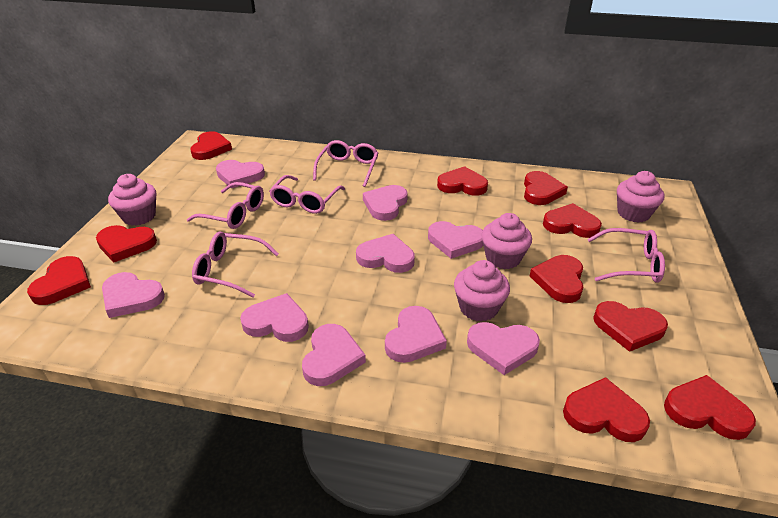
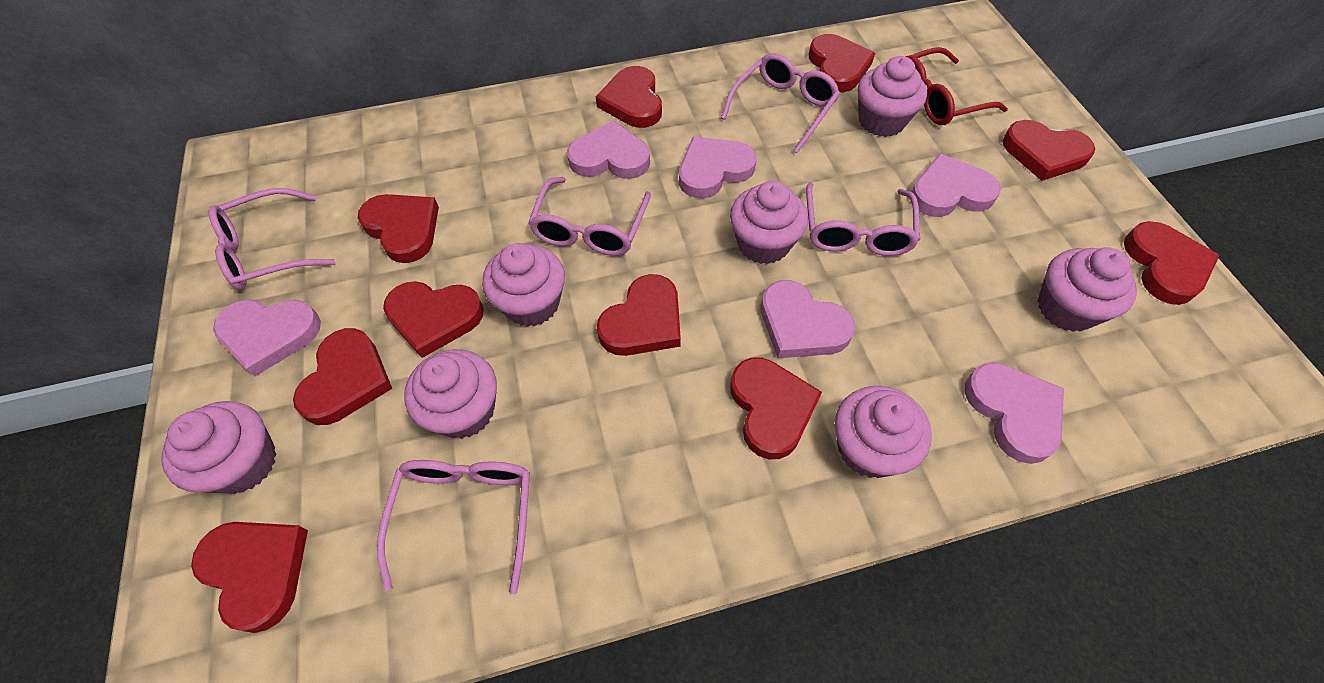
pink cupcake: 4 -> 7
pink heart: 9 -> 6
red glasses: 0 -> 1

